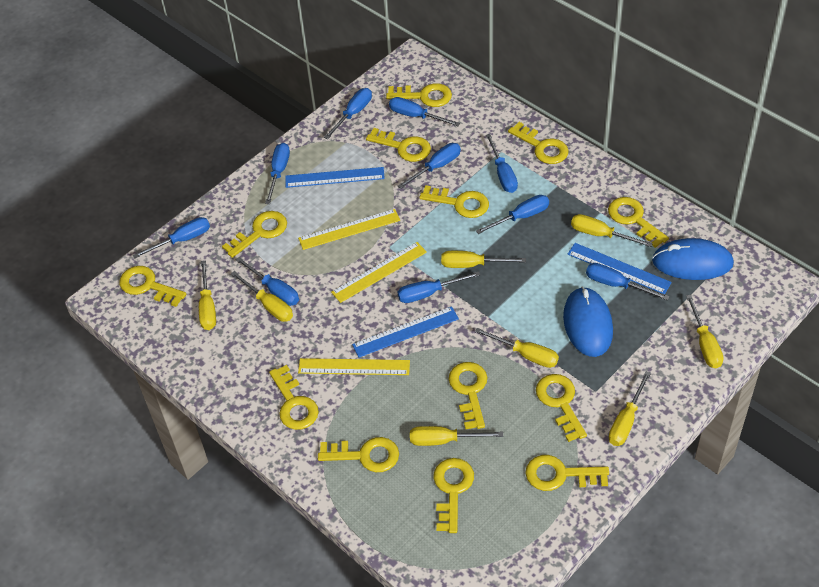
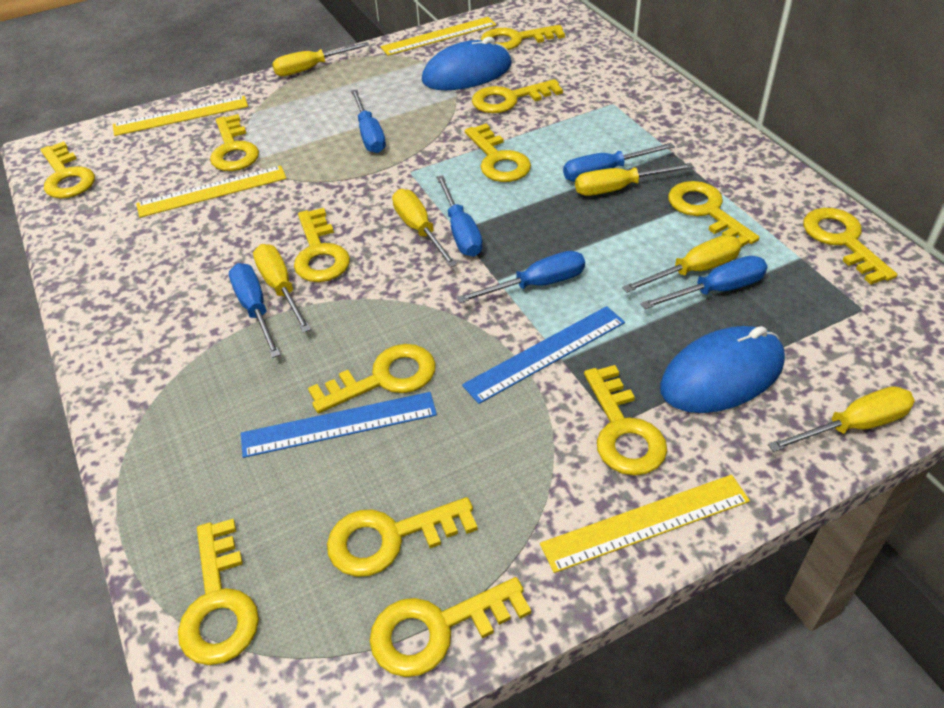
blue ruler: 3 -> 2
blue screwdriver: 10 -> 6
yellow ruler: 3 -> 4
yellow screwdriver: 8 -> 6

